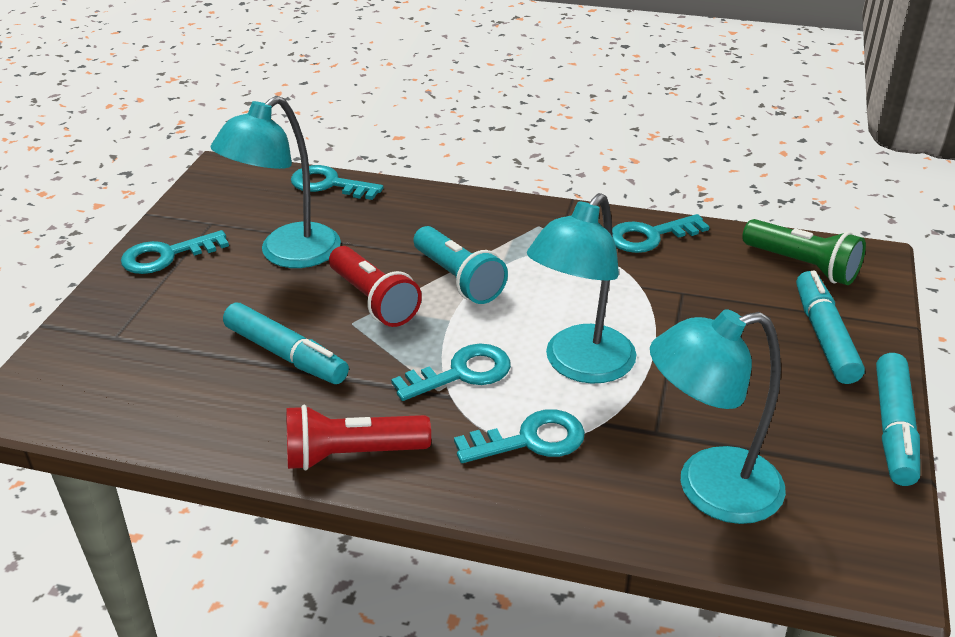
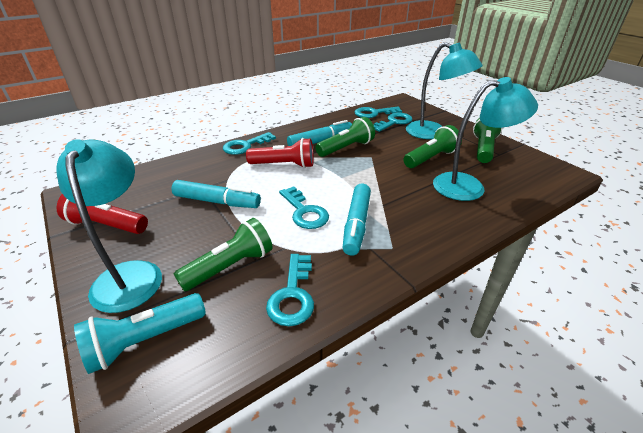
green flashlight: 1 -> 4

